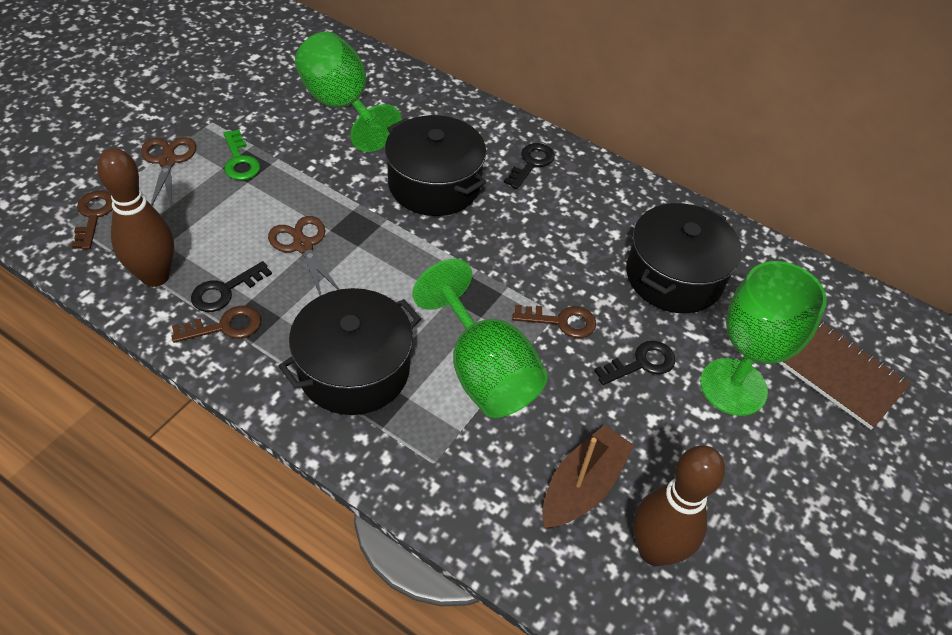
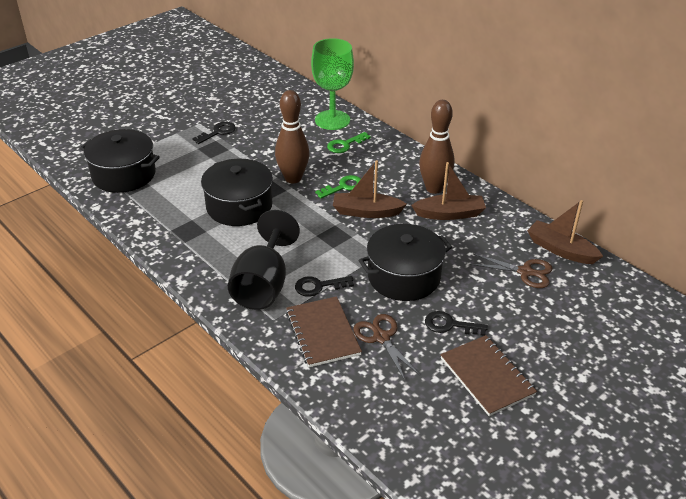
black goblet: 0 -> 1
brown boat: 1 -> 3
brown key: 3 -> 0
brown notebook: 1 -> 2
green goblet: 3 -> 1
green key: 1 -> 2

